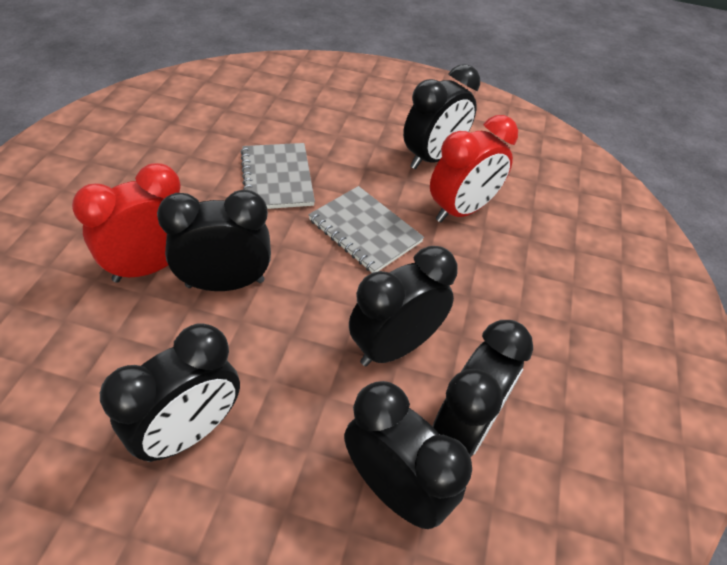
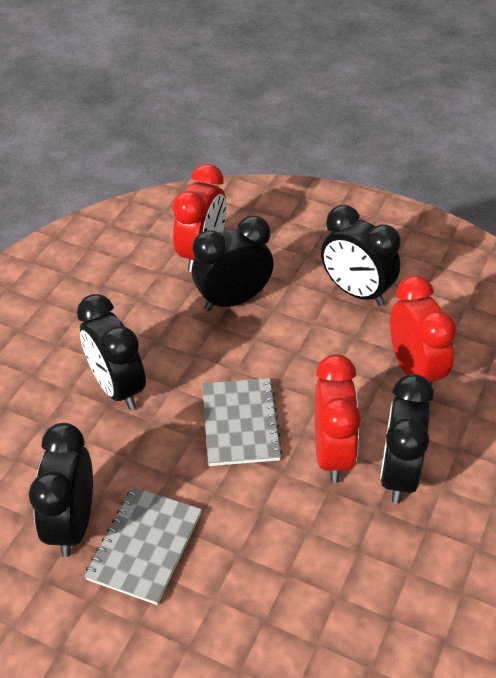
black clock: 6 -> 5
red clock: 2 -> 3

